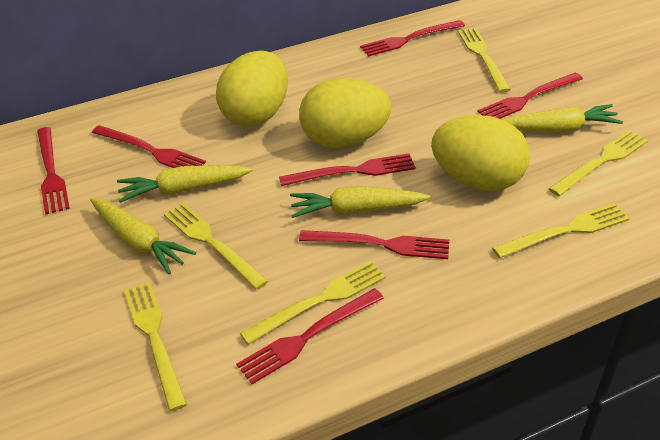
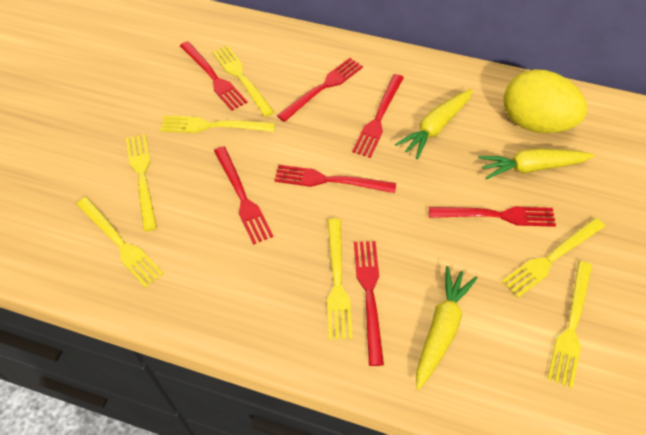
yellow carrot: 4 -> 3
yellow egg: 3 -> 1
yellow fork: 6 -> 7

